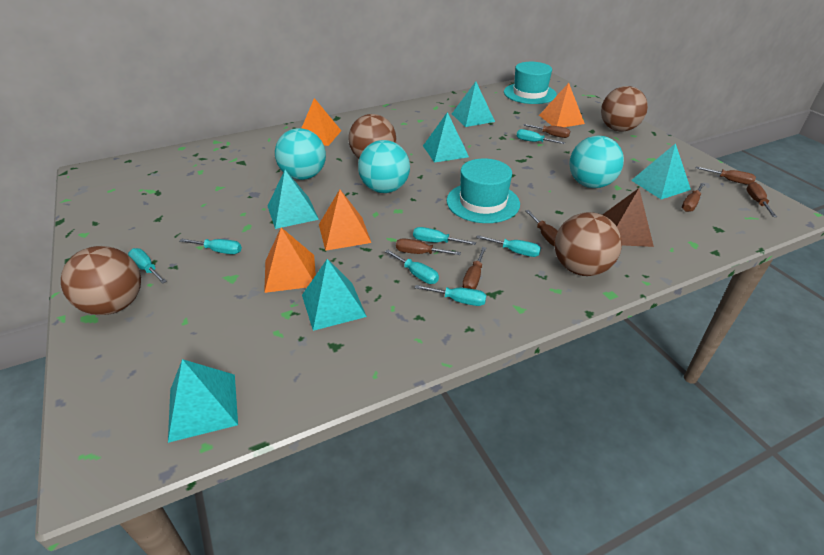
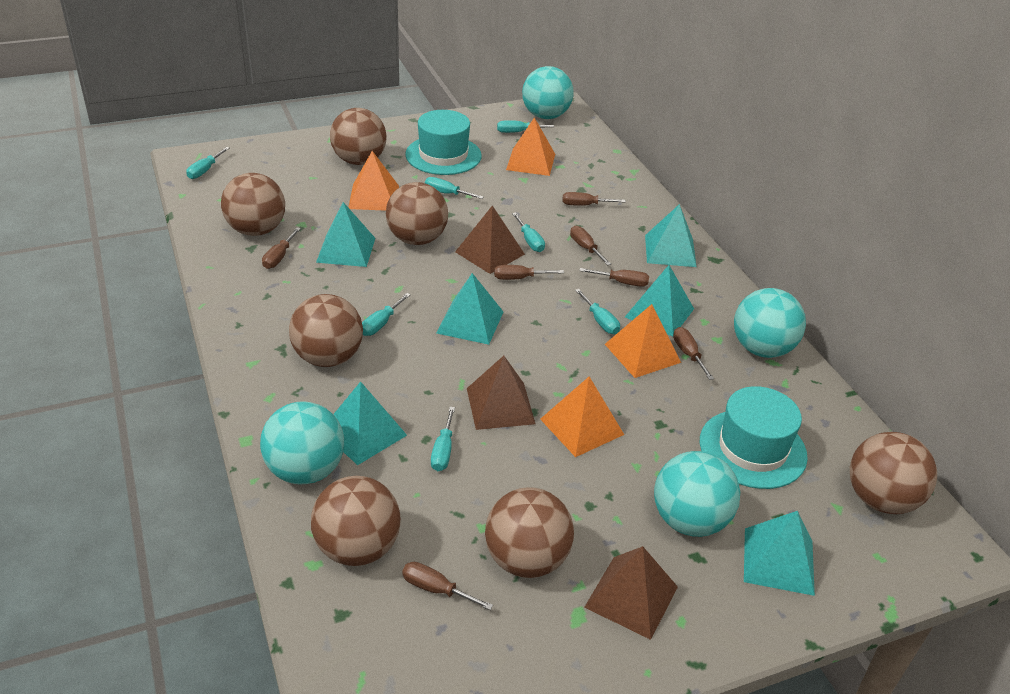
brown ball: 4 -> 7
brown pyramid: 1 -> 3
turquoise ball: 3 -> 4

